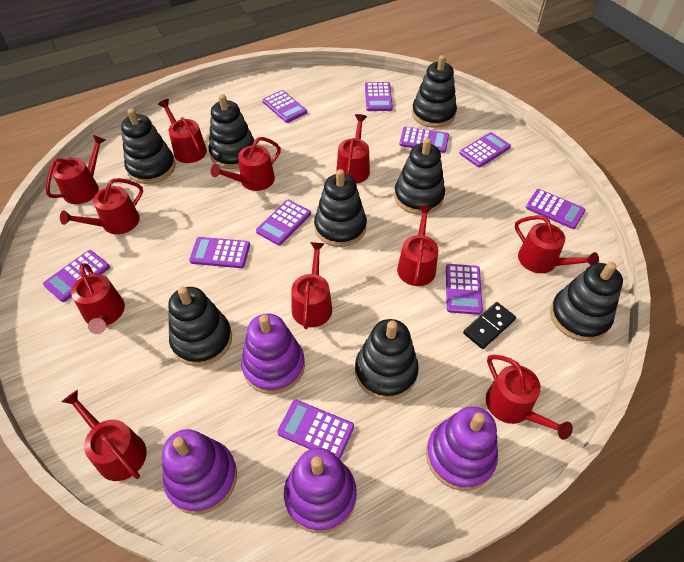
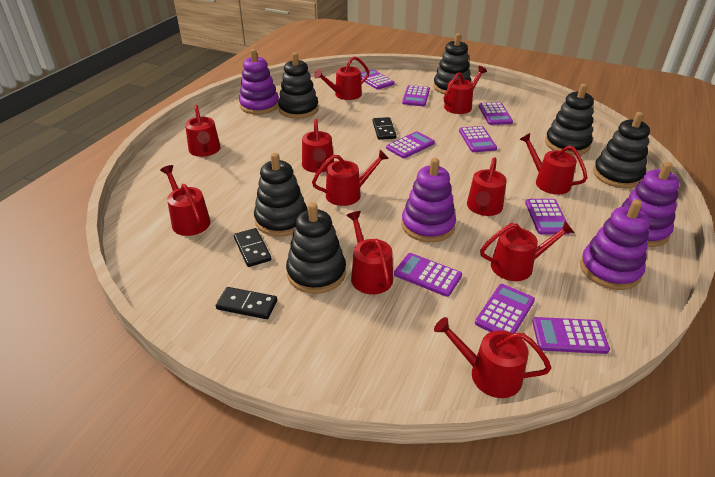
black domino: 1 -> 3
black stacking toy: 8 -> 6
purple calculator: 10 -> 9

